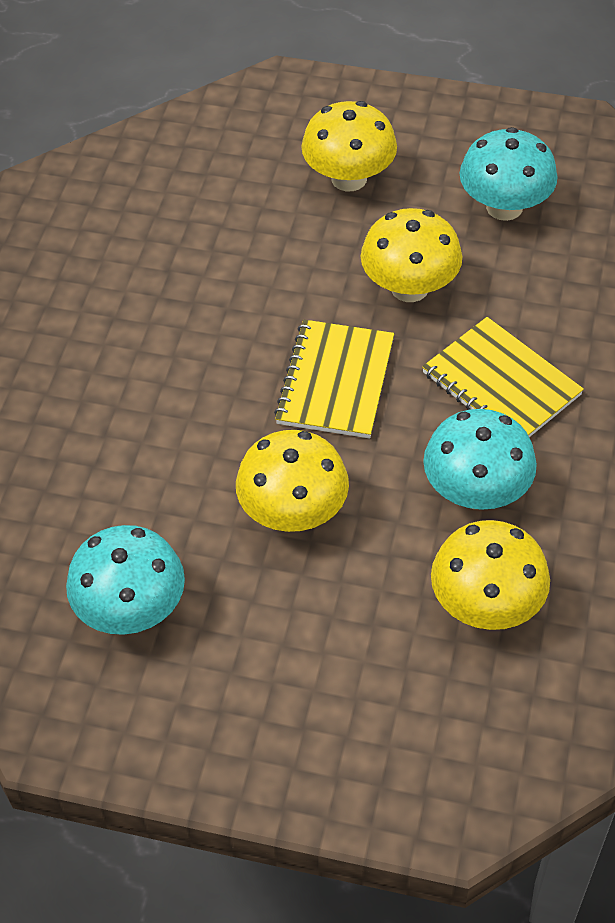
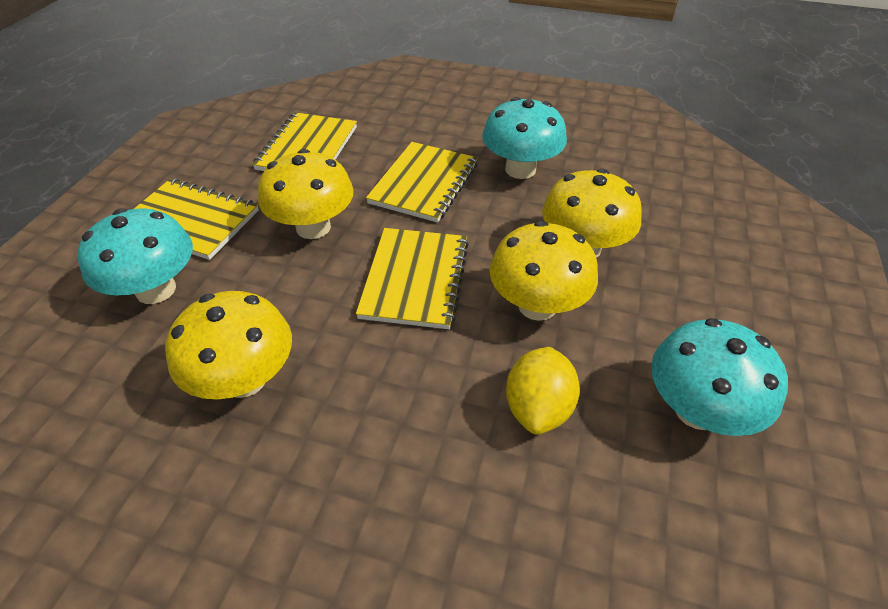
yellow lemon: 0 -> 1
yellow notebook: 2 -> 4

